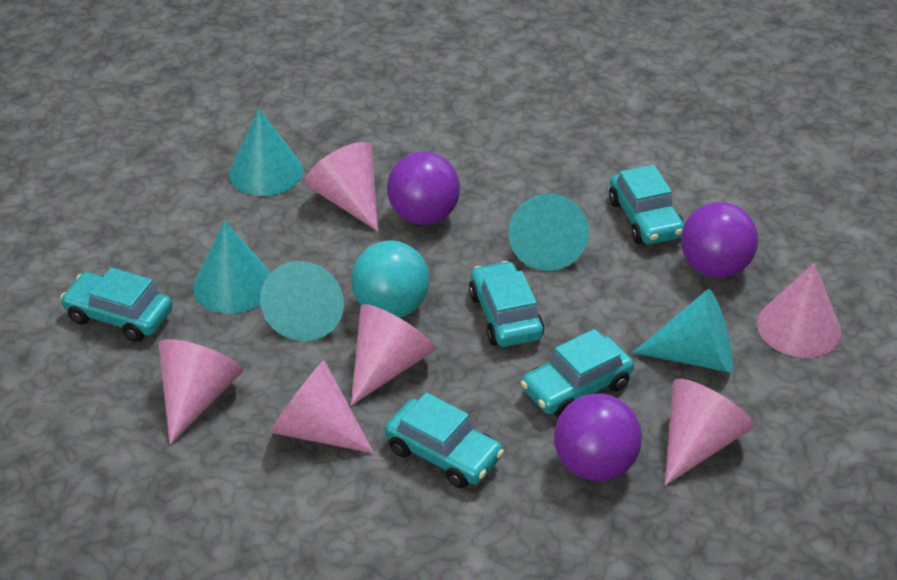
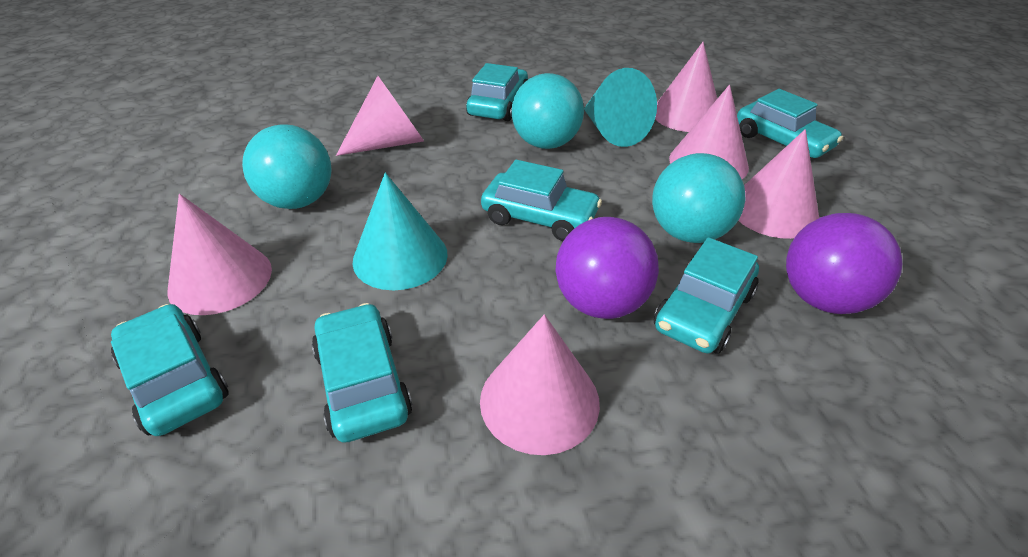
purple ball: 3 -> 2
turquoise ball: 1 -> 3
turquoise car: 5 -> 6
turquoise cone: 5 -> 2

